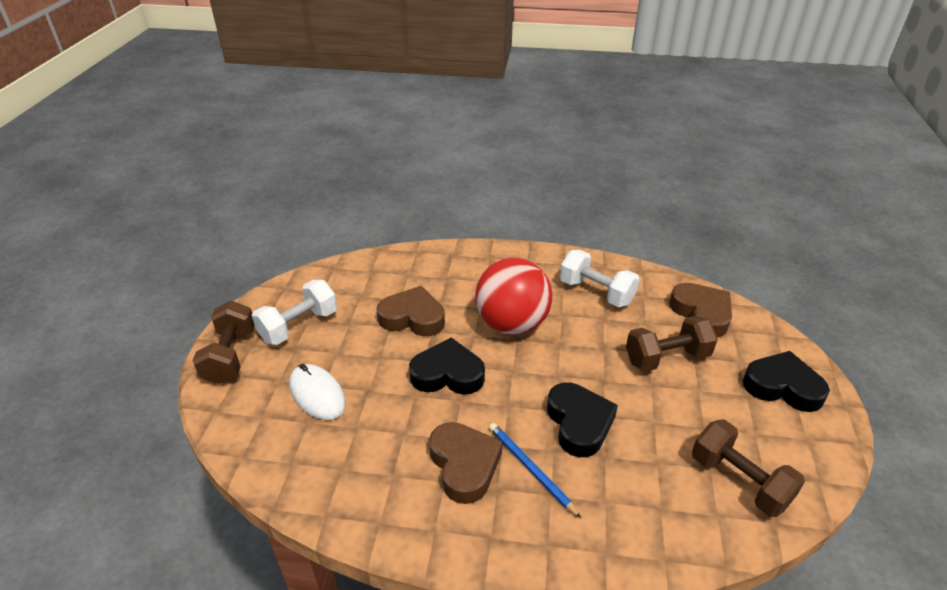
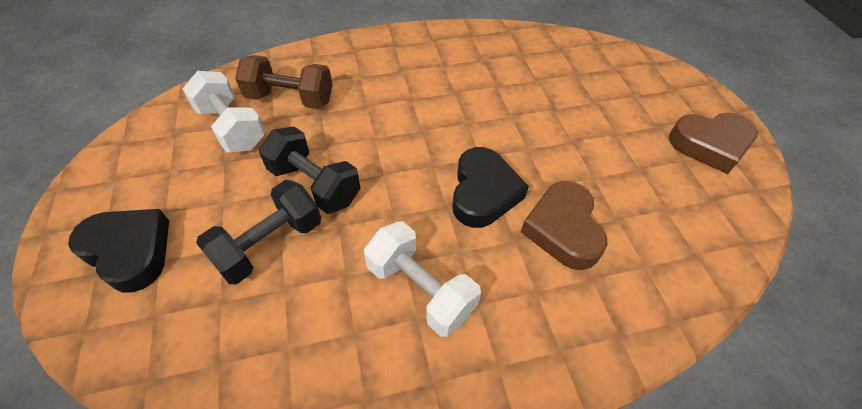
black dumbbell: 0 -> 2
black heart: 3 -> 2
blue pencil: 1 -> 0
brown dumbbell: 3 -> 1
brown heart: 3 -> 2
red ball: 1 -> 0
white mouse: 1 -> 0

